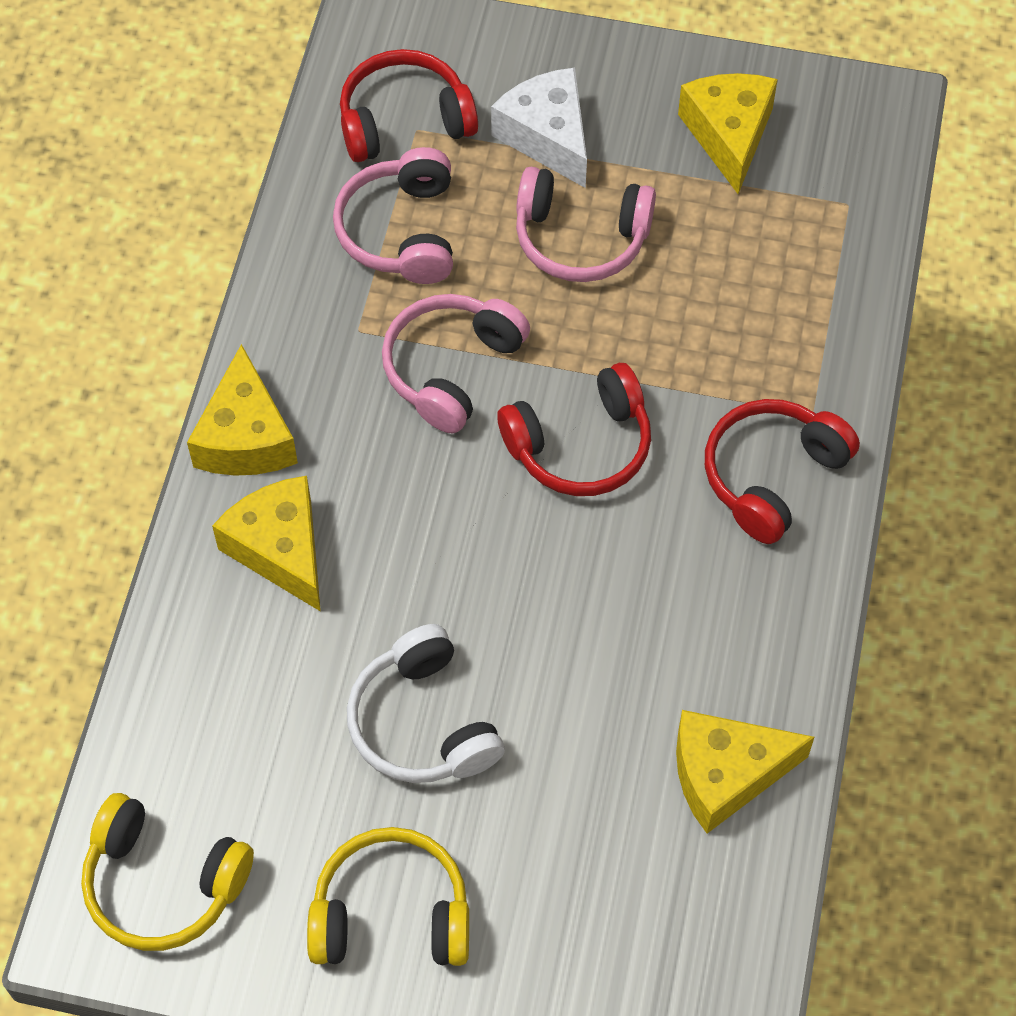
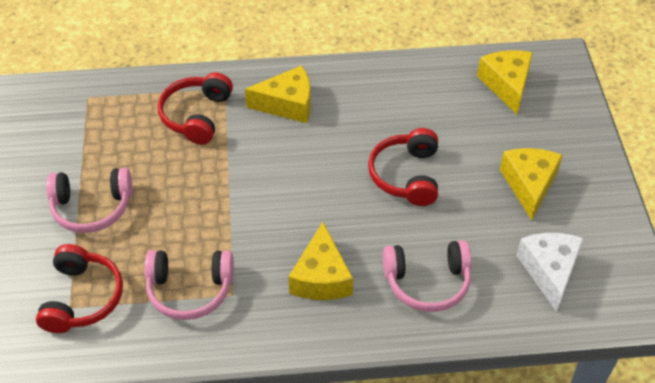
white headphones: 1 -> 0
yellow headphones: 2 -> 0

